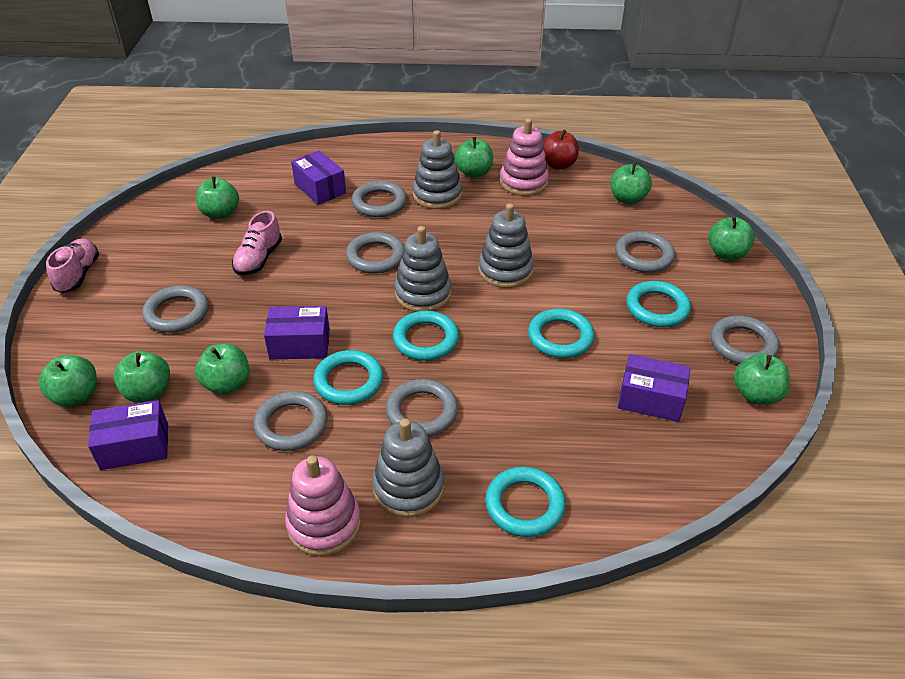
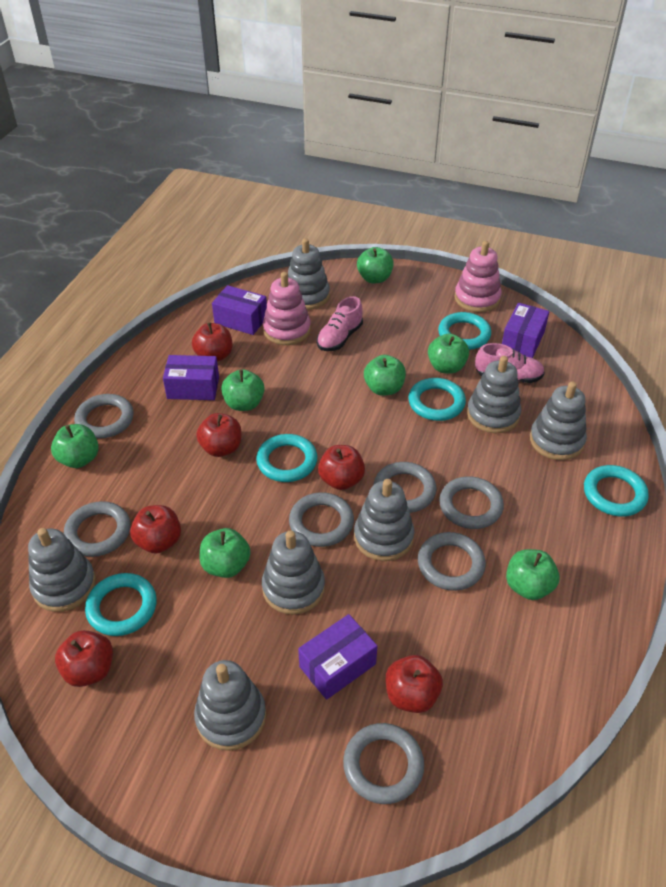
green apple: 8 -> 7
grey stacking toy: 4 -> 7
red apple: 1 -> 6

